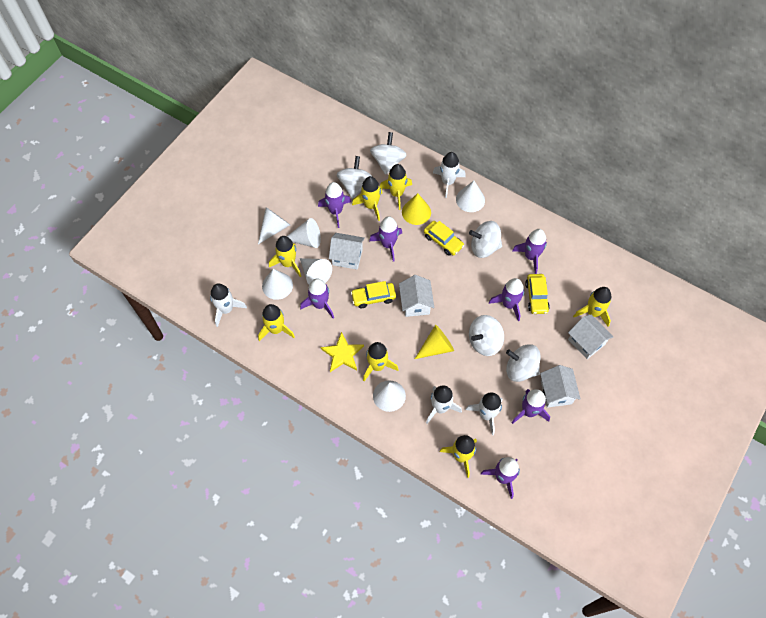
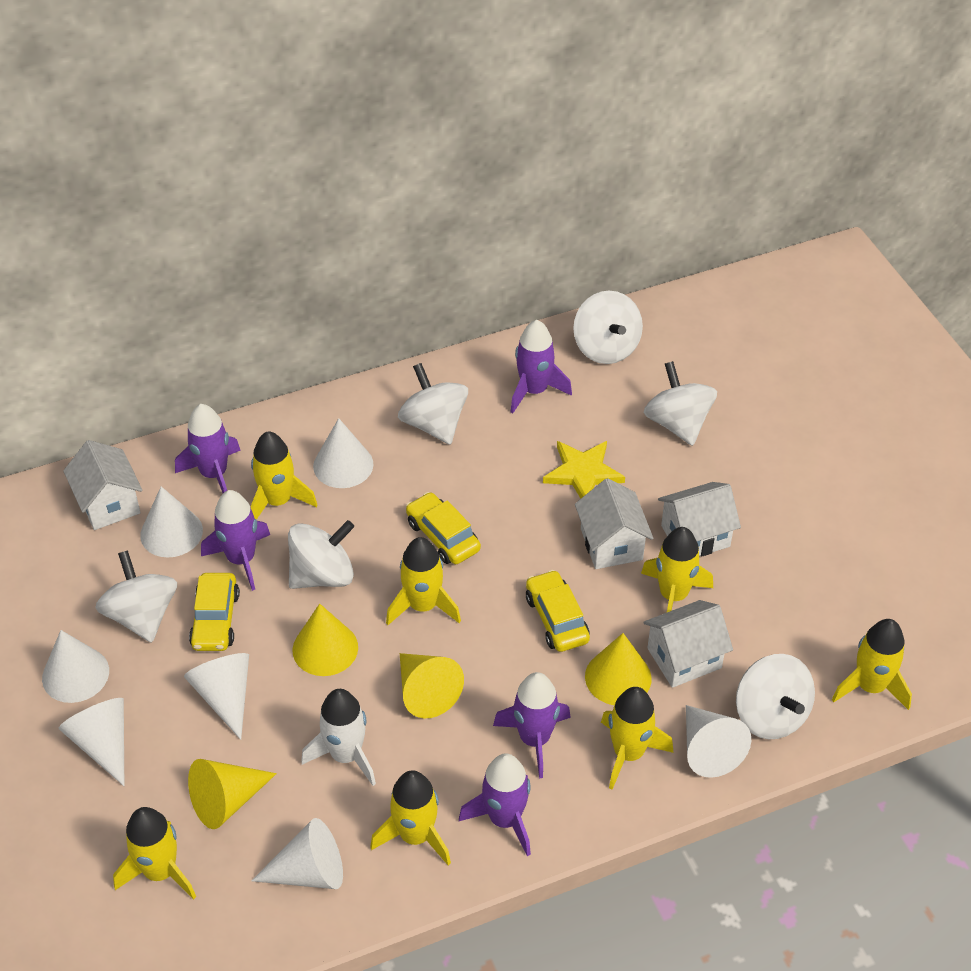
purple rocket: 7 -> 5
white cone: 6 -> 7
white rocket: 4 -> 1
white spinning top: 5 -> 6
yellow cone: 2 -> 4

